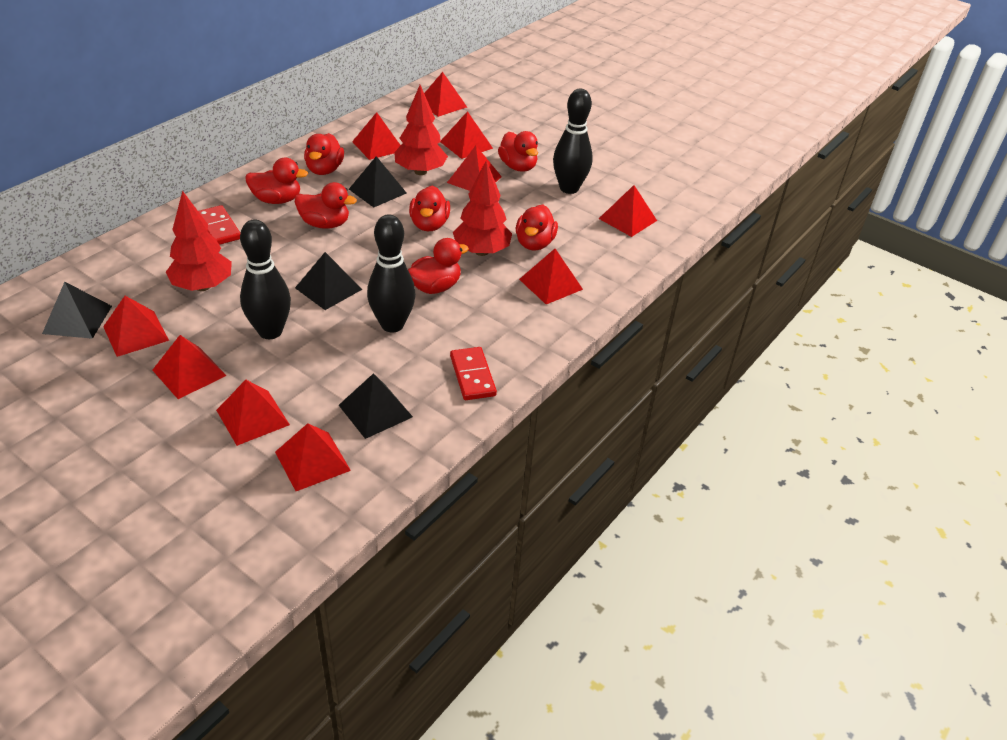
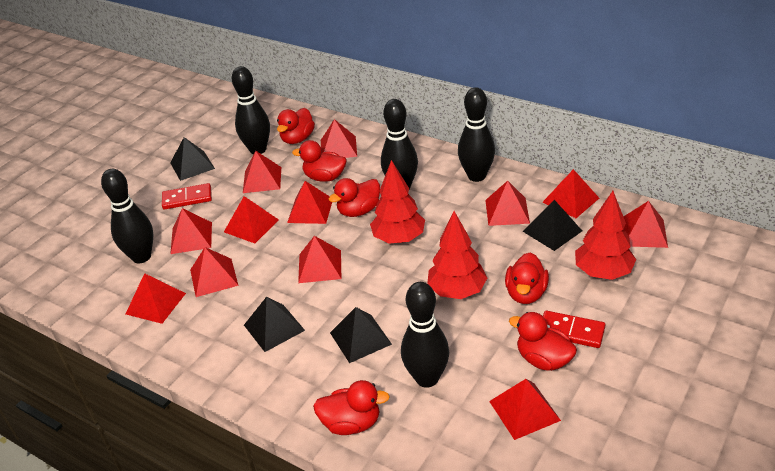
black bowling pin: 3 -> 5
red duck: 7 -> 6
red pyramid: 10 -> 12

